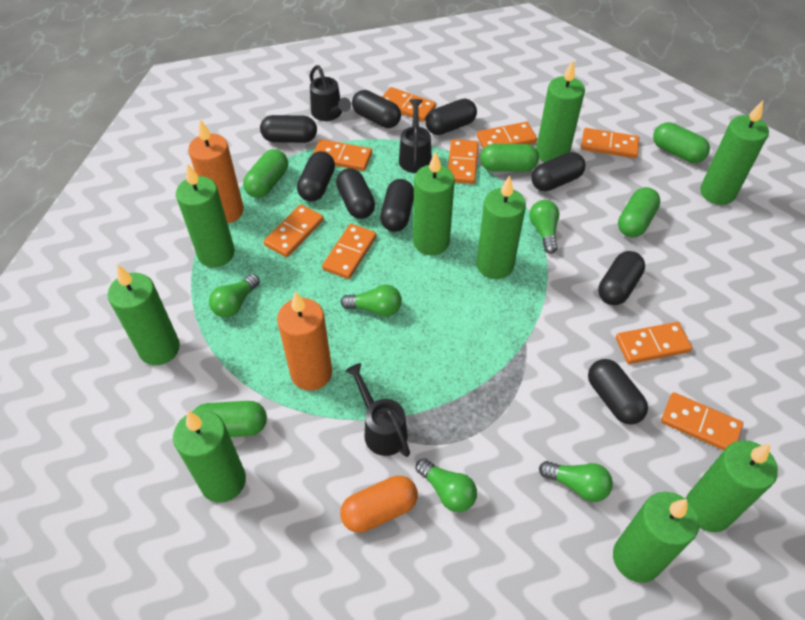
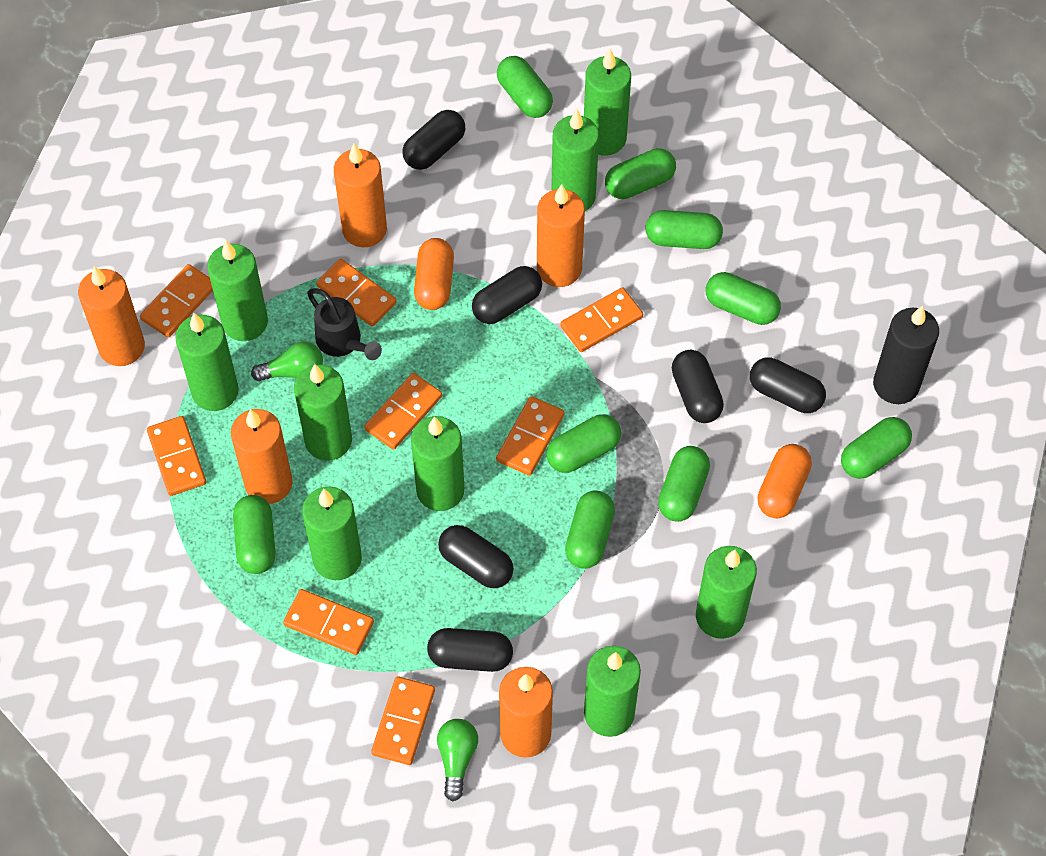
black candle: 0 -> 1
black capsule: 9 -> 6
black watering can: 3 -> 1
green capsule: 5 -> 9
green light bulb: 5 -> 2
orange candle: 2 -> 5
orange capsule: 1 -> 2
orange domino: 9 -> 8

